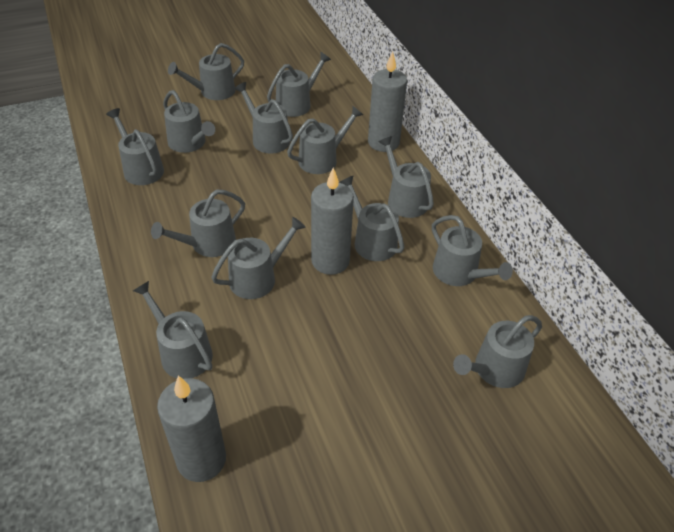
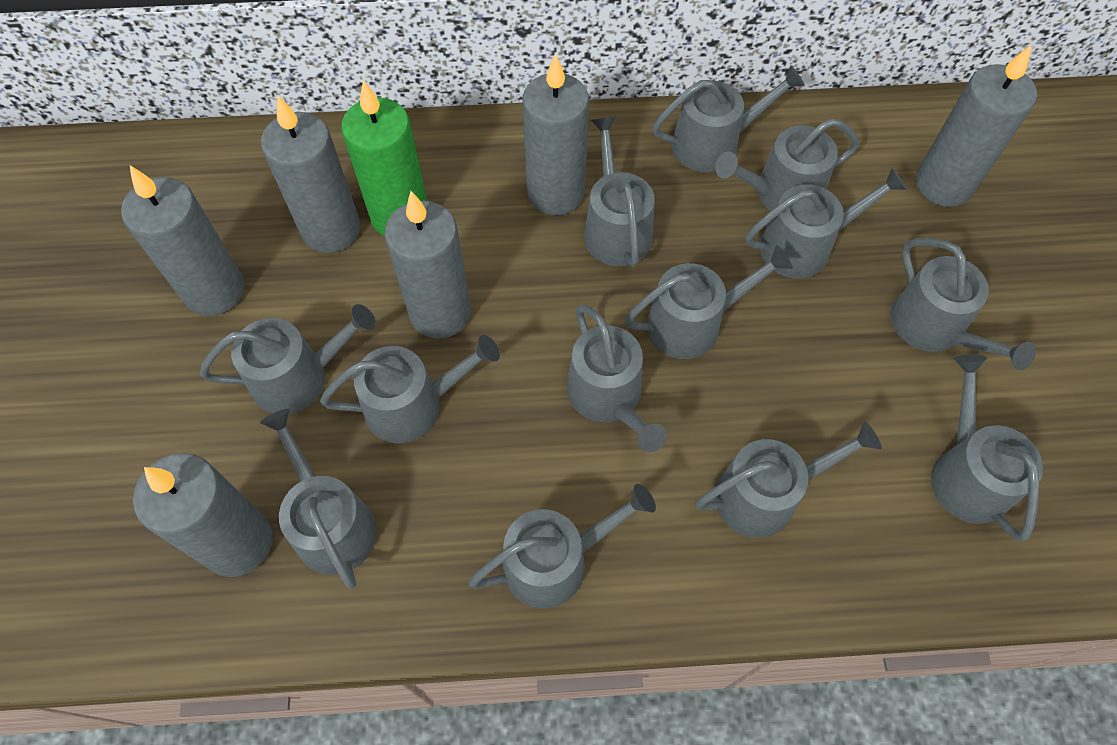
green candle: 0 -> 1
grey candle: 3 -> 6

